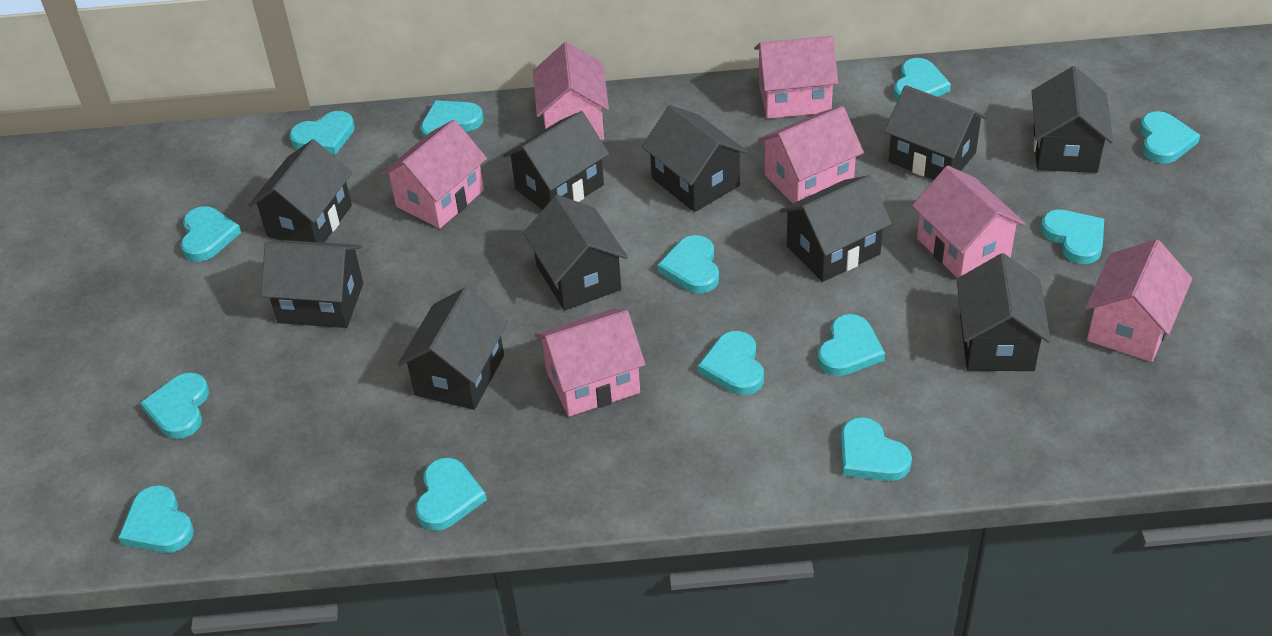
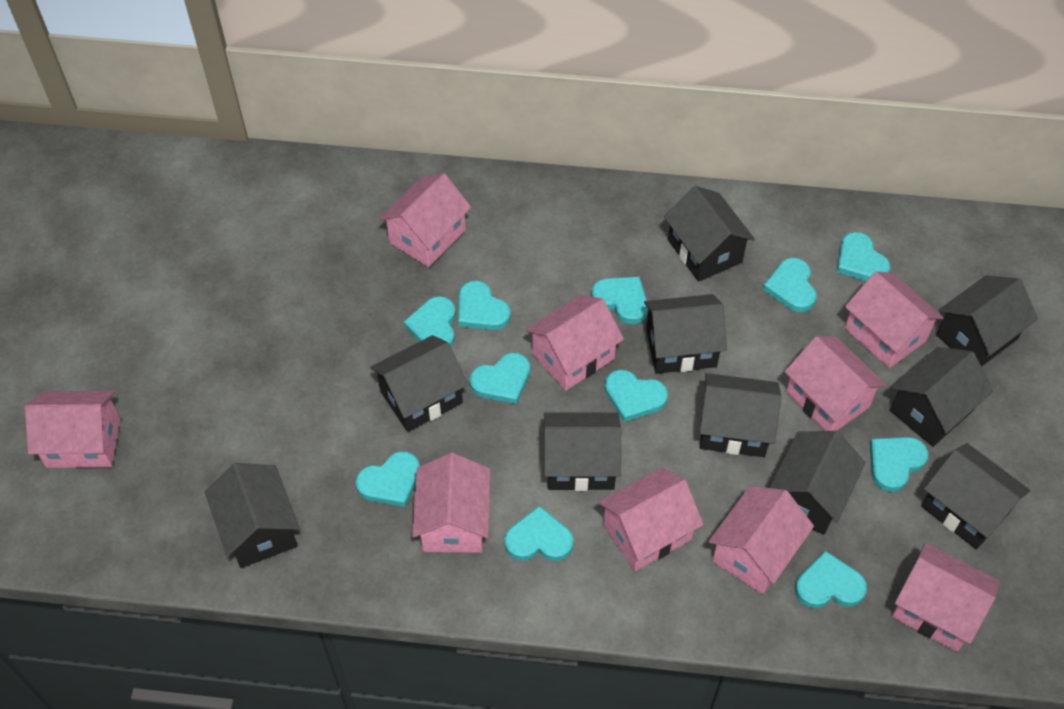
pink house: 7 -> 9
turquoise heart: 13 -> 11

